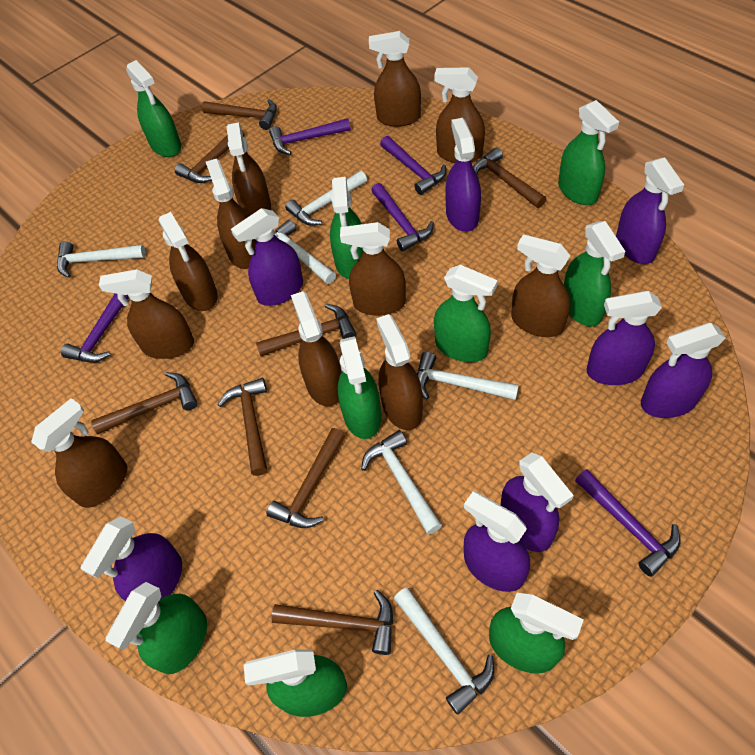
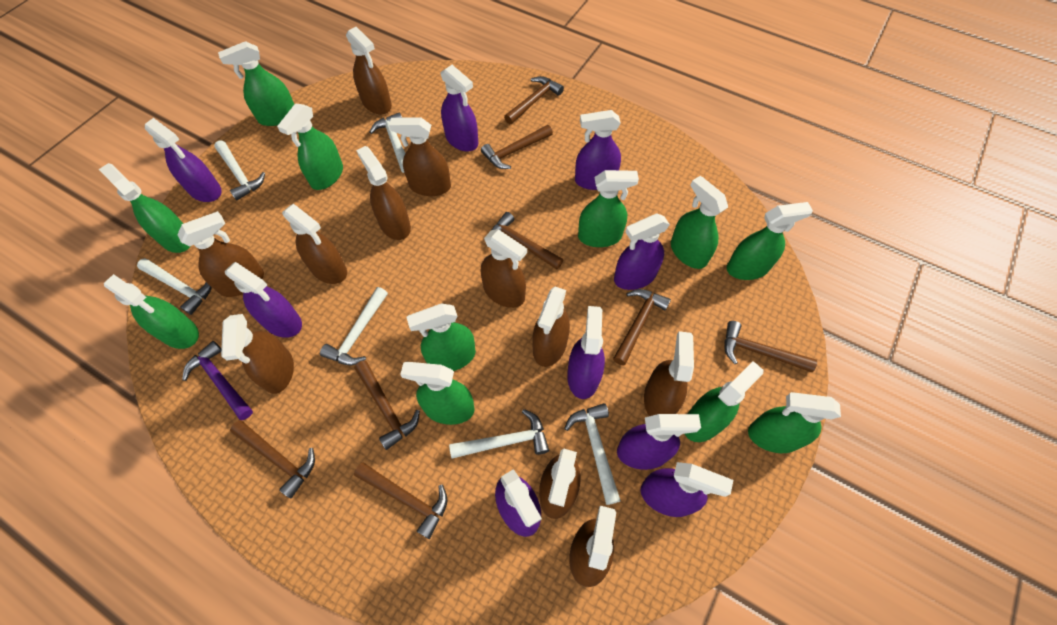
green spray bottle: 9 -> 11
purple hammer: 5 -> 1
purple spray bottle: 8 -> 9

